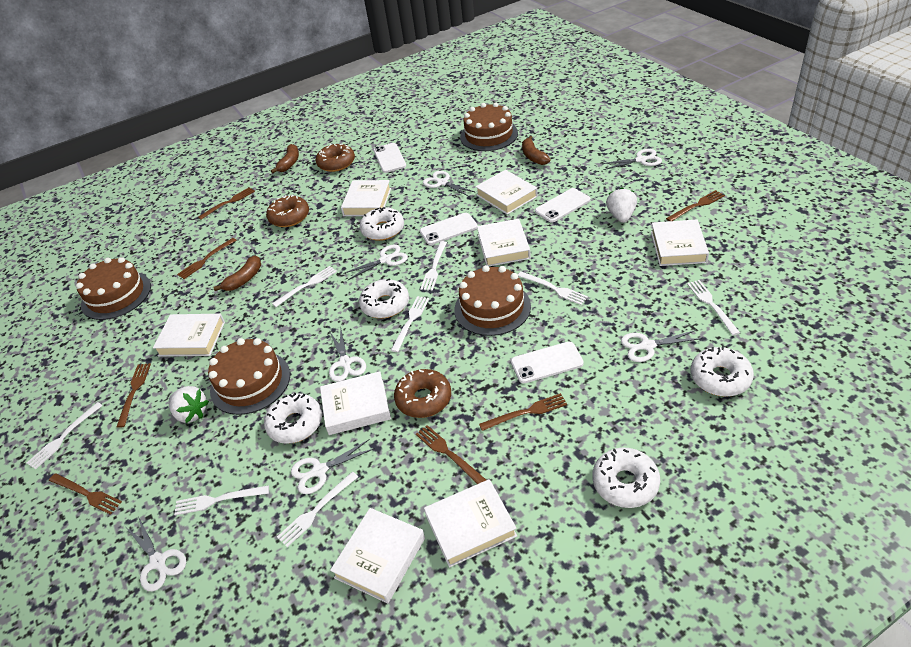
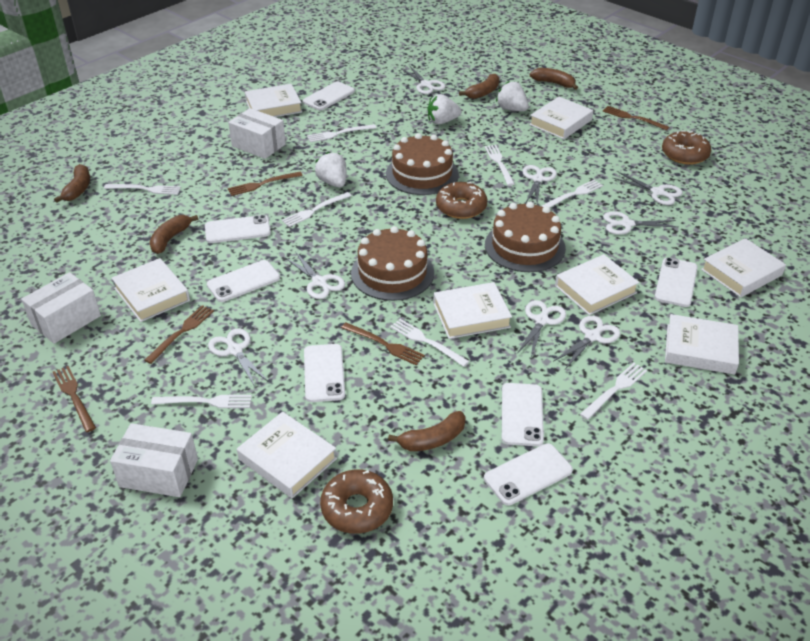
brown banana: 3 -> 5
brown cake: 4 -> 3
brown fork: 7 -> 5
white box: 0 -> 3
white donut: 5 -> 0
white phone: 4 -> 7
white scissors: 7 -> 8
white strawberry: 2 -> 3

